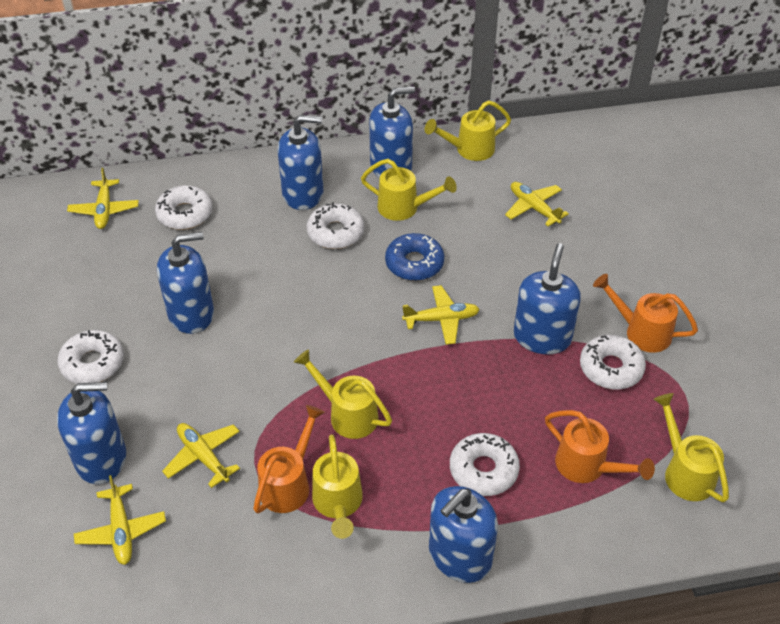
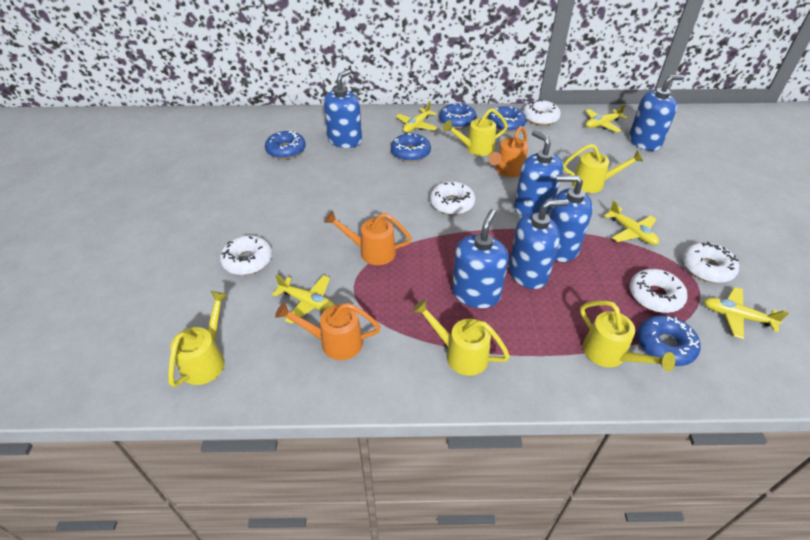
blue donut: 1 -> 5

